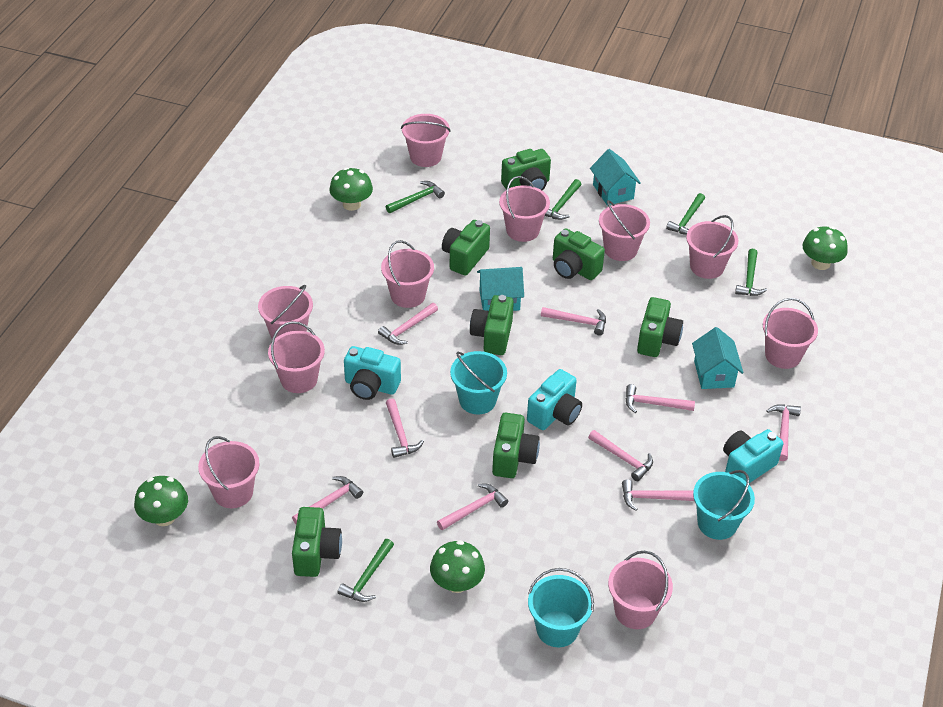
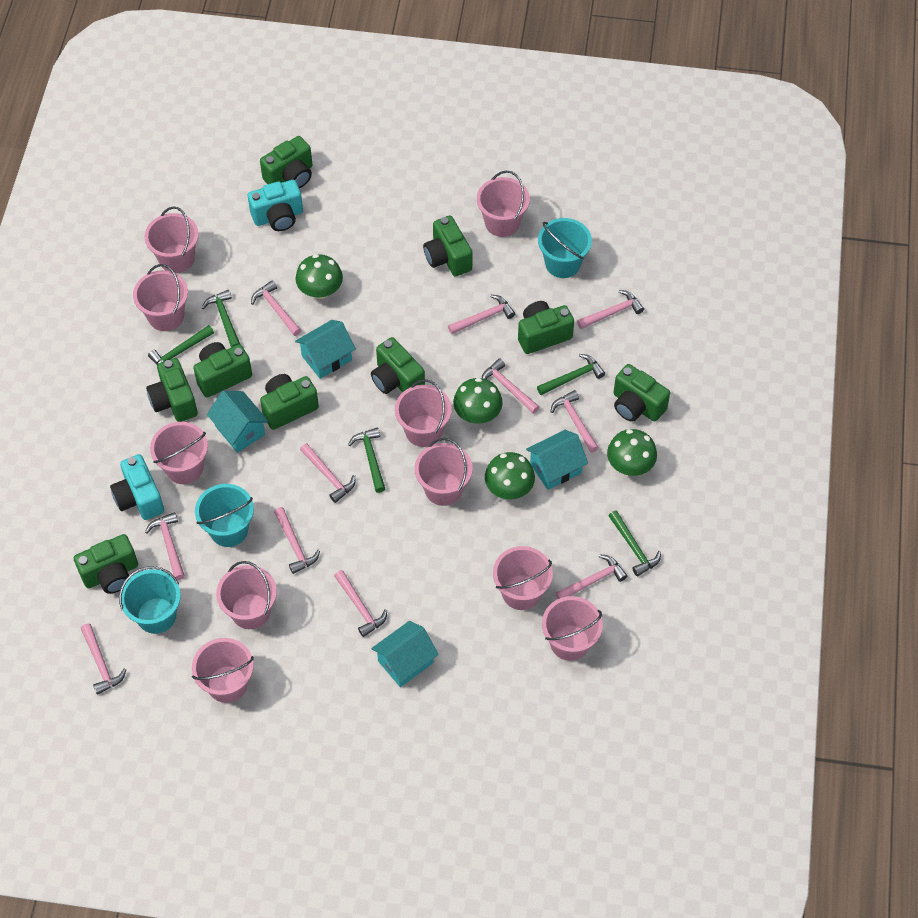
green camera: 7 -> 9
pink hammer: 9 -> 11
turquoise camera: 3 -> 2
turquoise house: 3 -> 4

